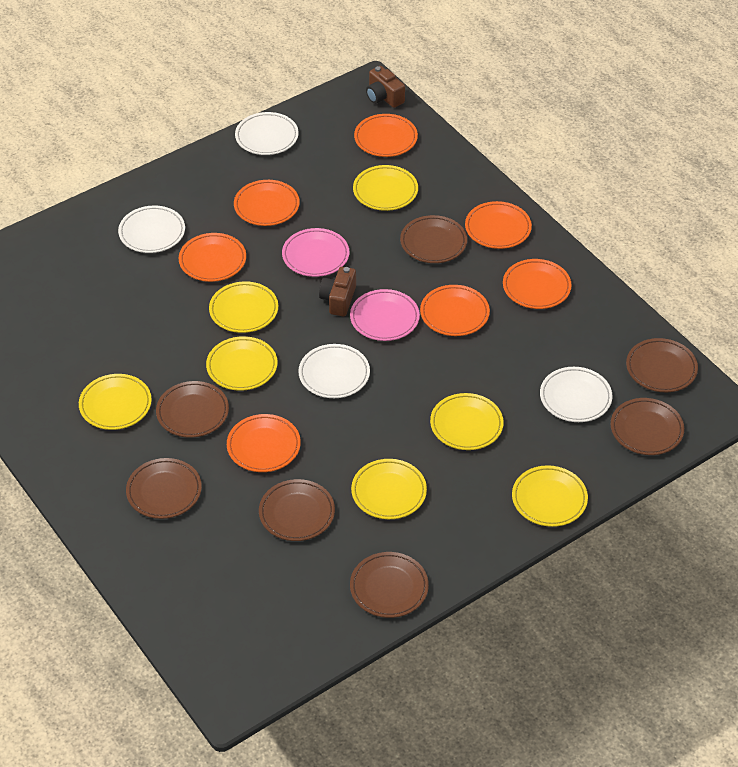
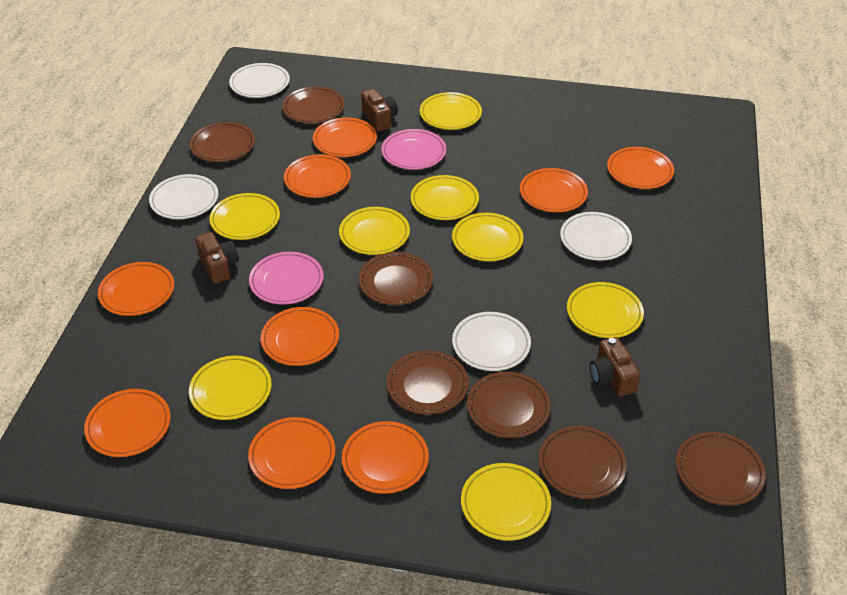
brown camera: 2 -> 3
orange plate: 7 -> 9
yellow plate: 7 -> 8

